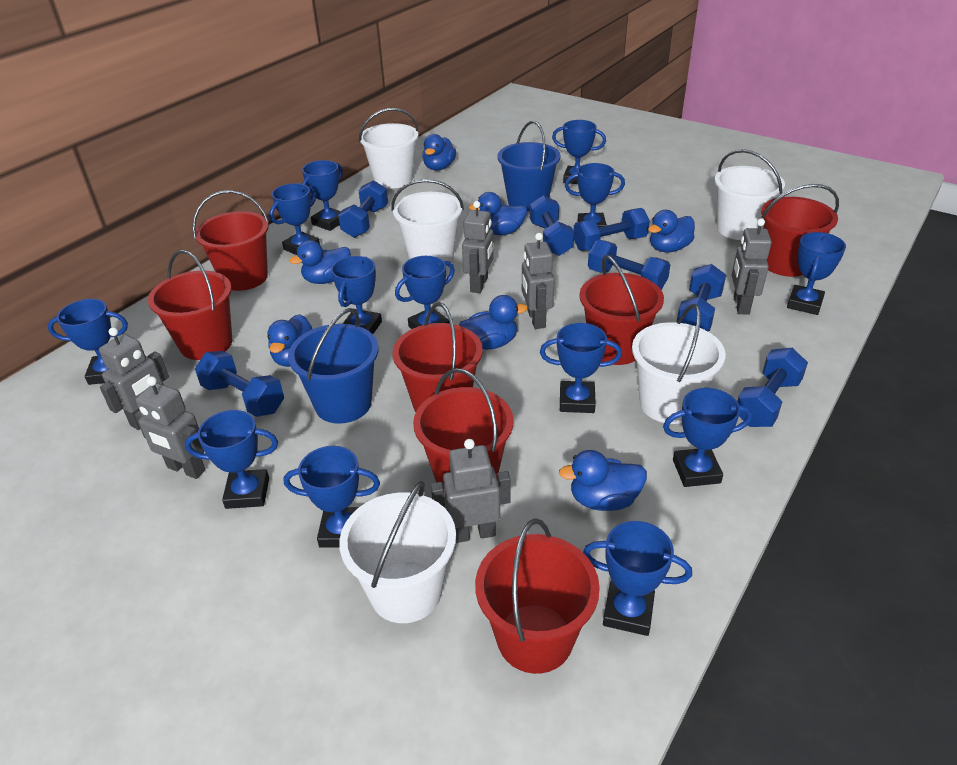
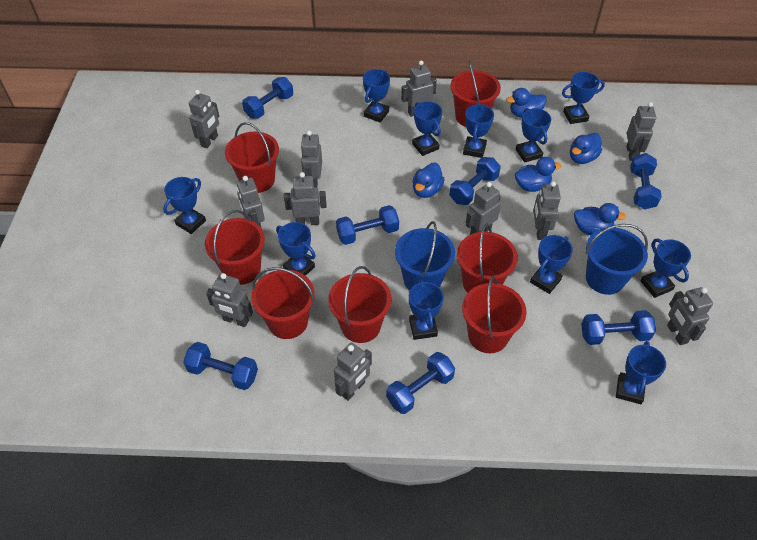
blue duck: 7 -> 5
blue trophy: 13 -> 11
grey robot: 6 -> 11
white bucket: 5 -> 0

